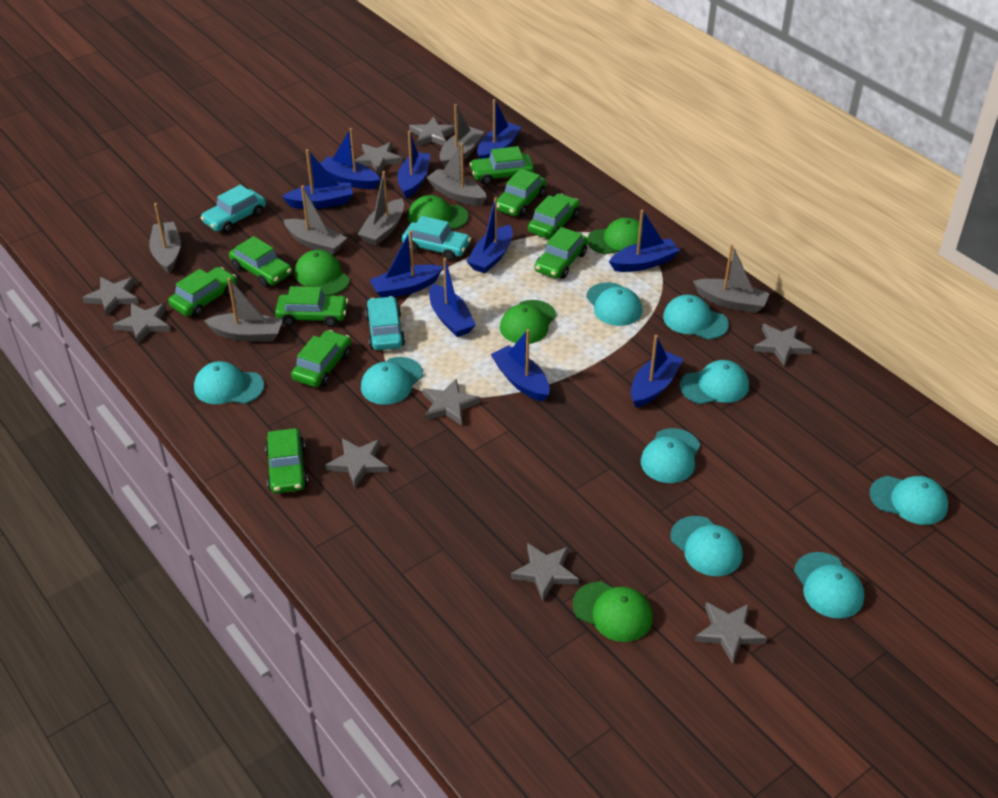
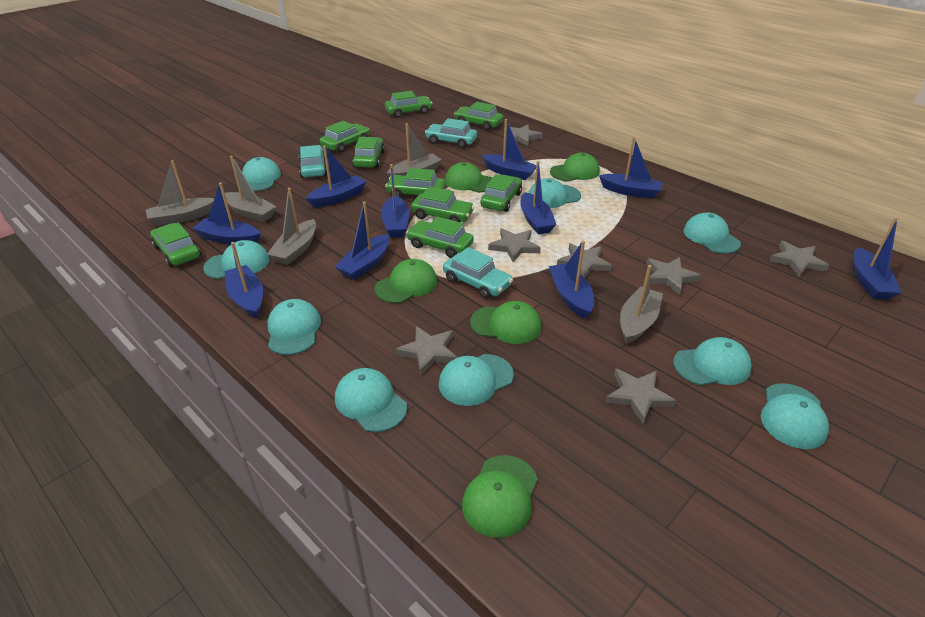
grey boat: 7 -> 5
grey star: 9 -> 7

